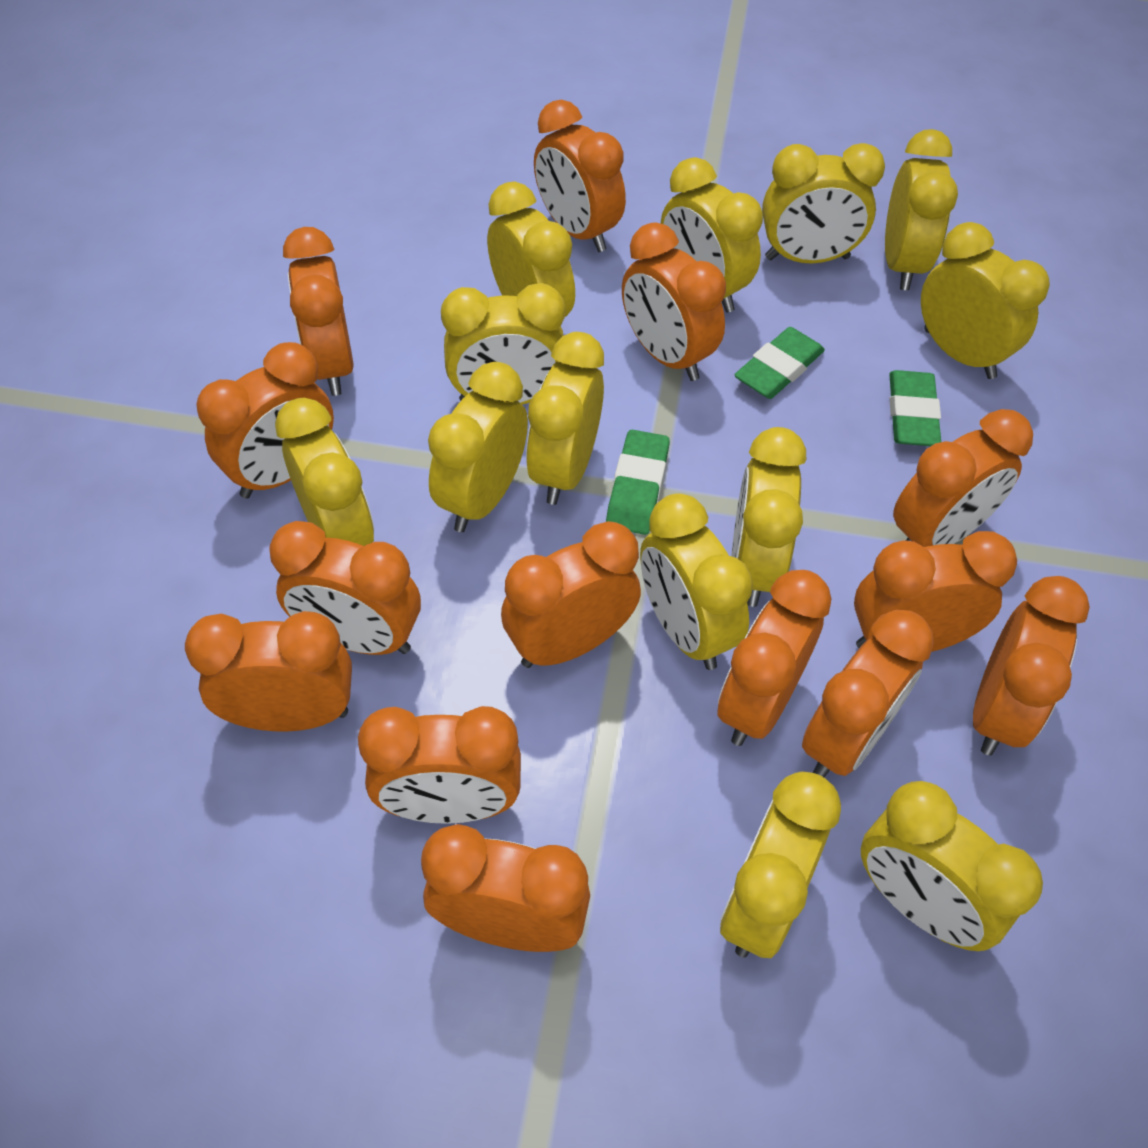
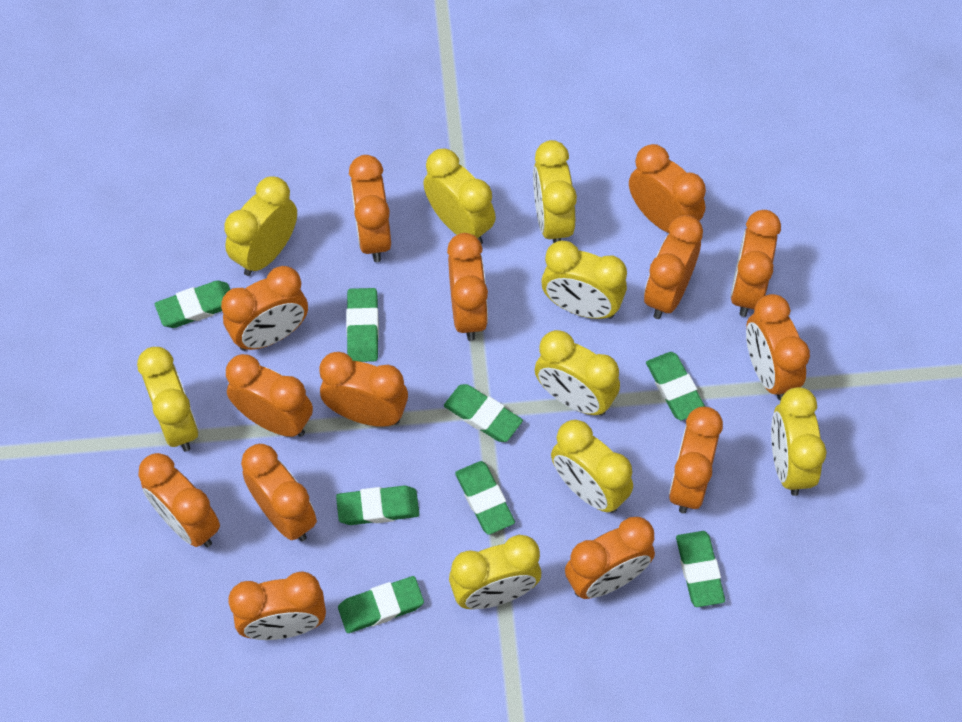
green eraser: 3 -> 8
yellow clock: 13 -> 9

